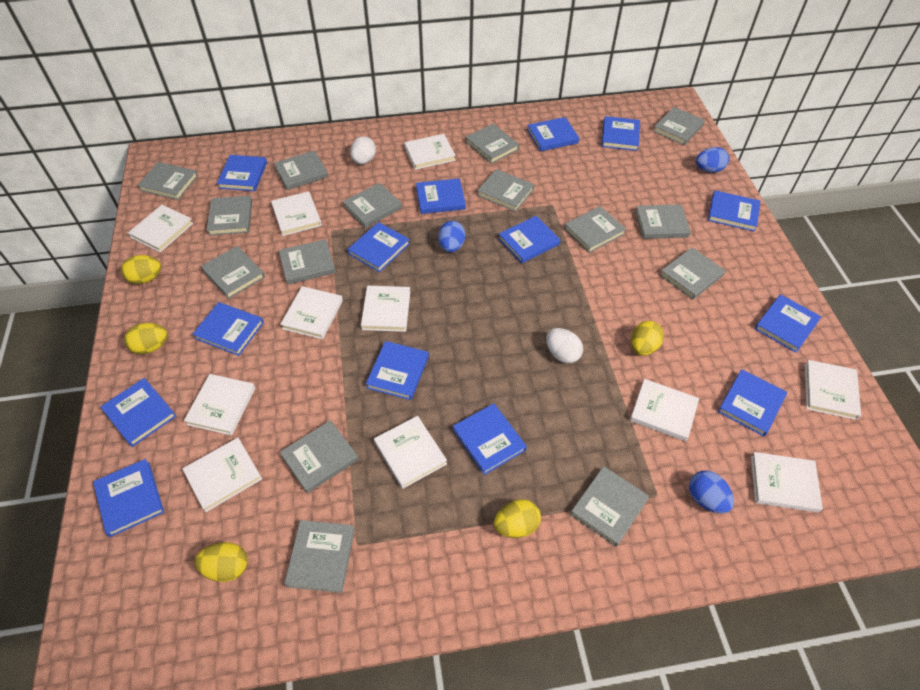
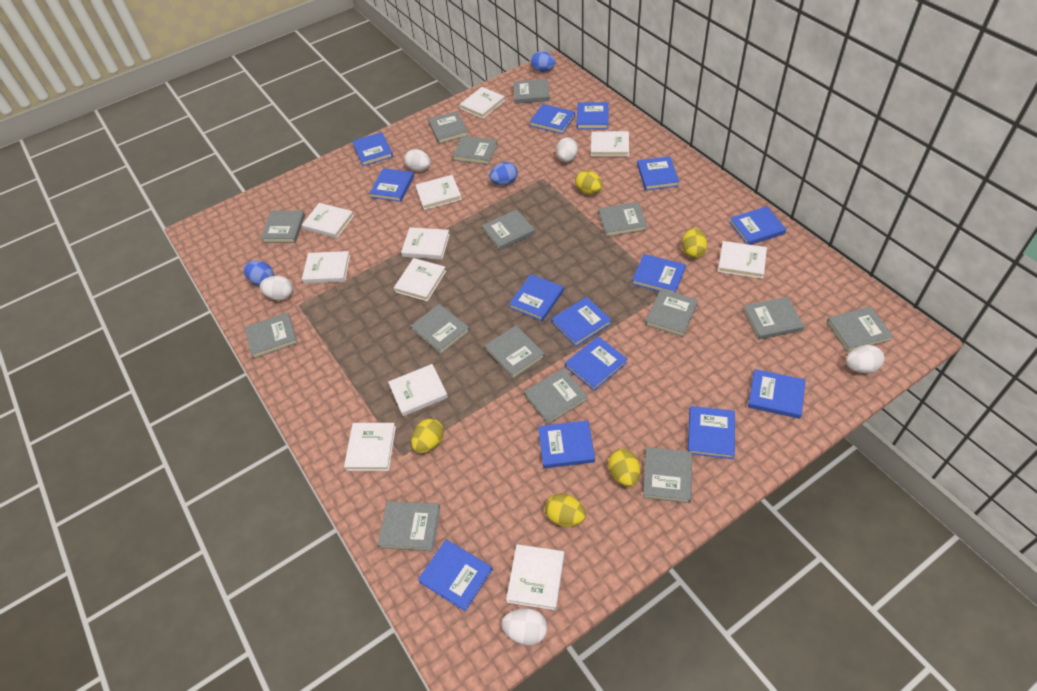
white egg: 2 -> 5

